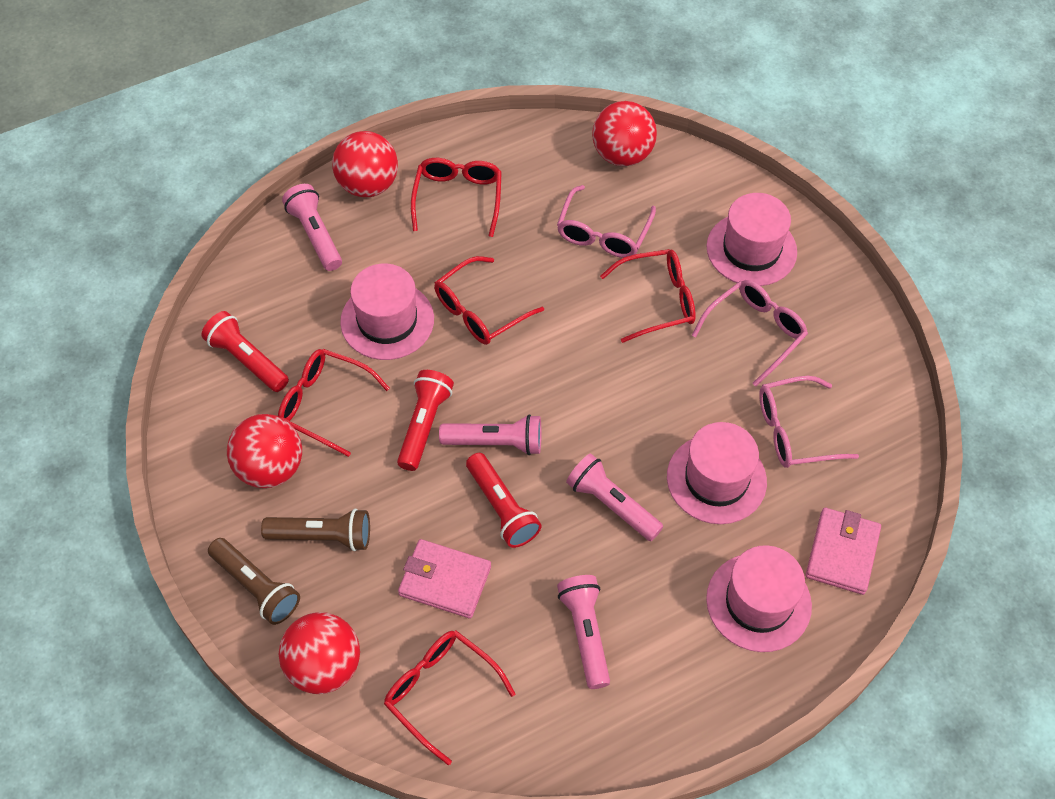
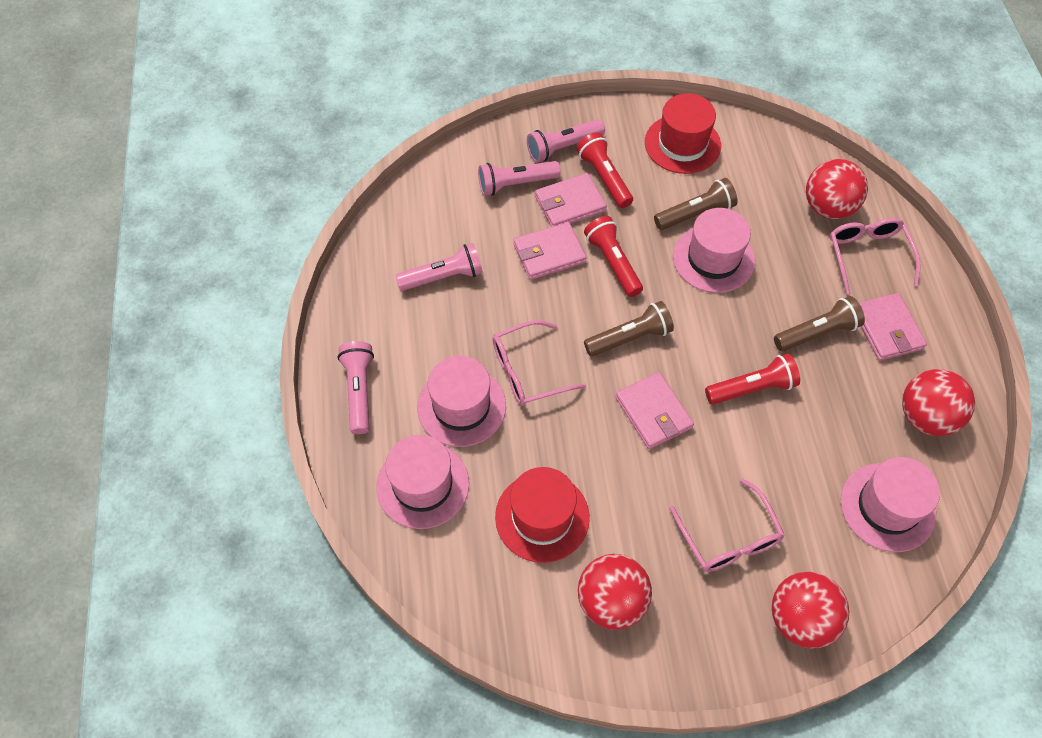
brown flashlight: 2 -> 3
pink wallet: 2 -> 4
red glasses: 5 -> 0
red hat: 0 -> 2

